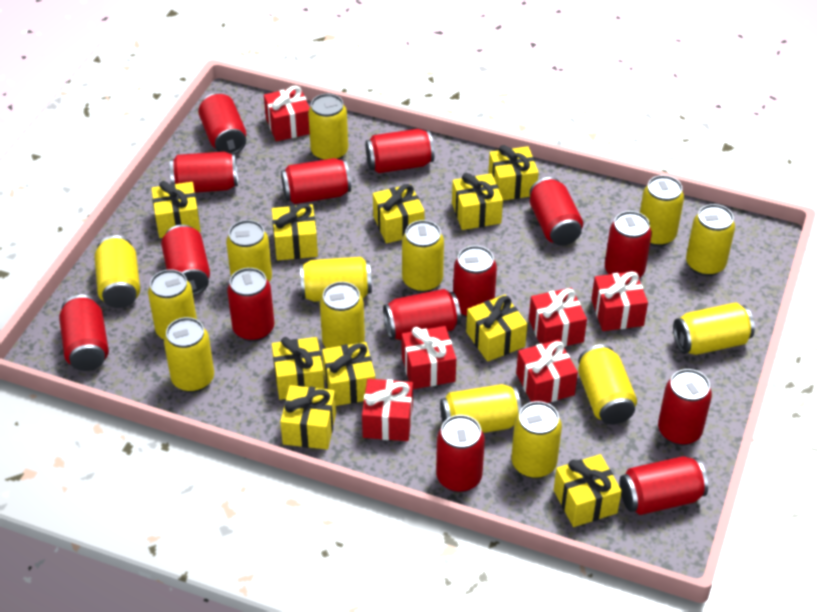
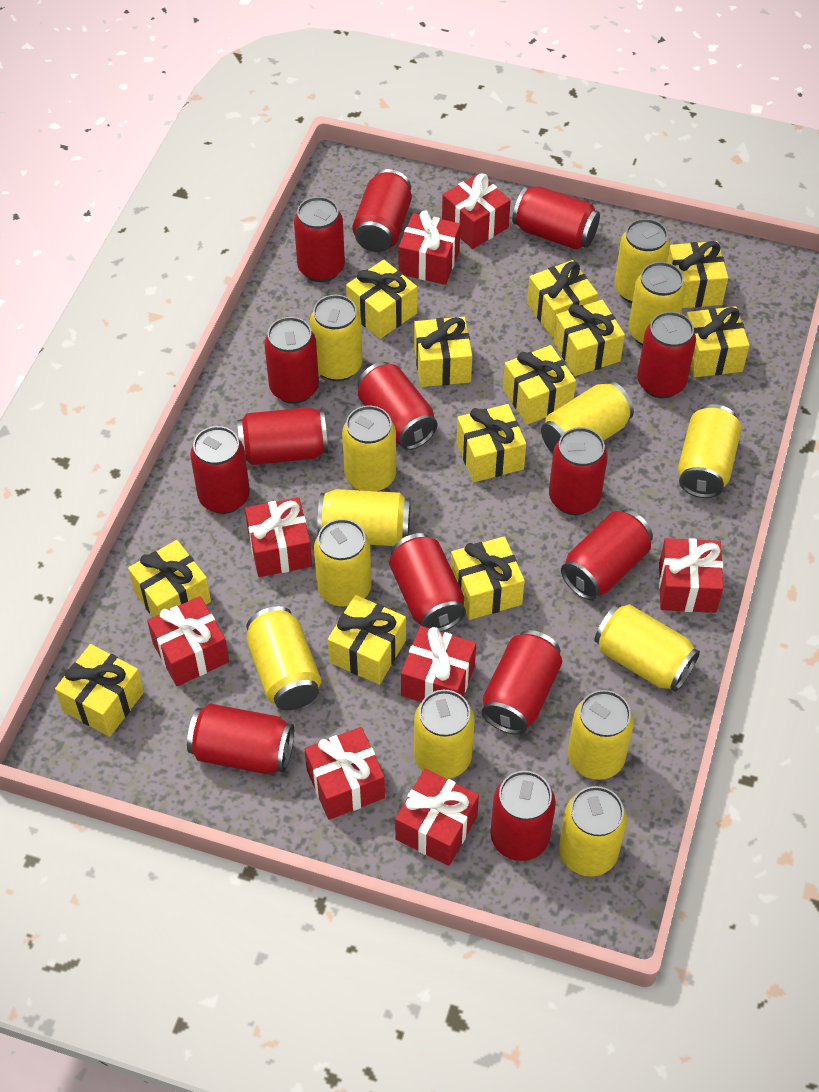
red gift: 6 -> 8
yellow can: 14 -> 13
yellow gift: 10 -> 12

